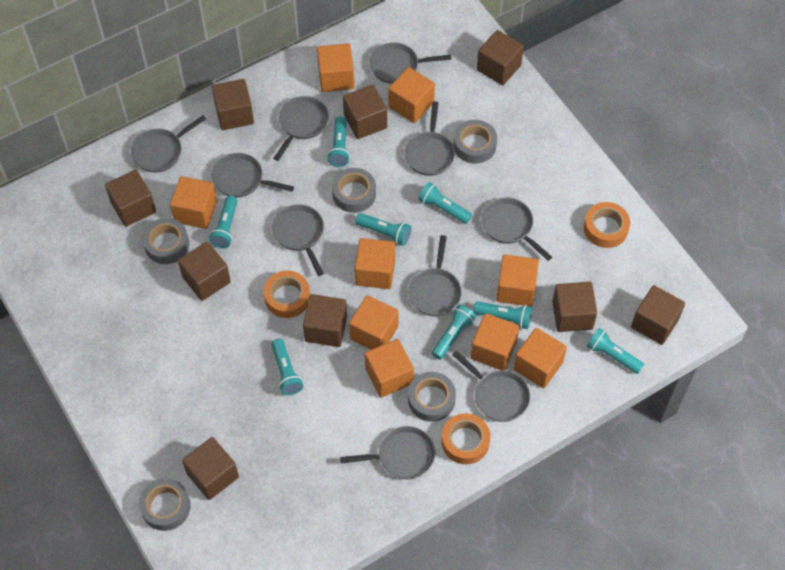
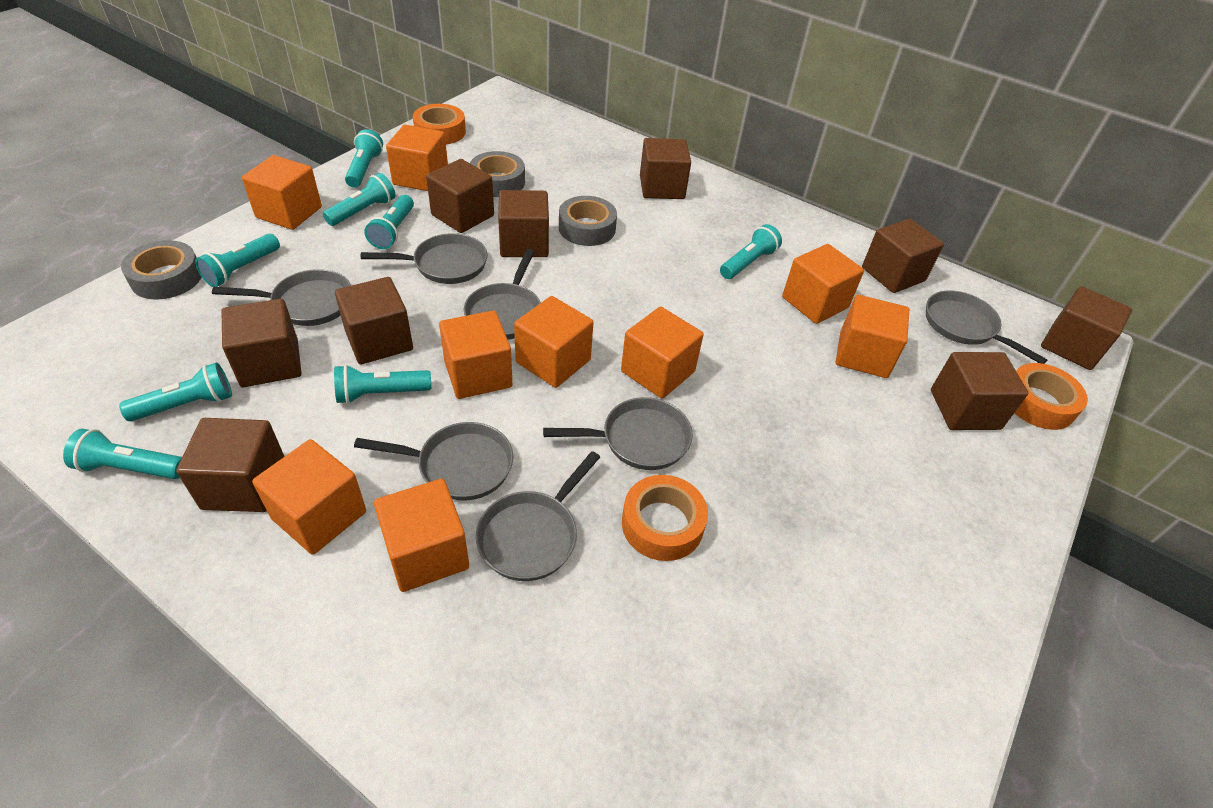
grey pan: 10 -> 7
grey tape: 5 -> 3

